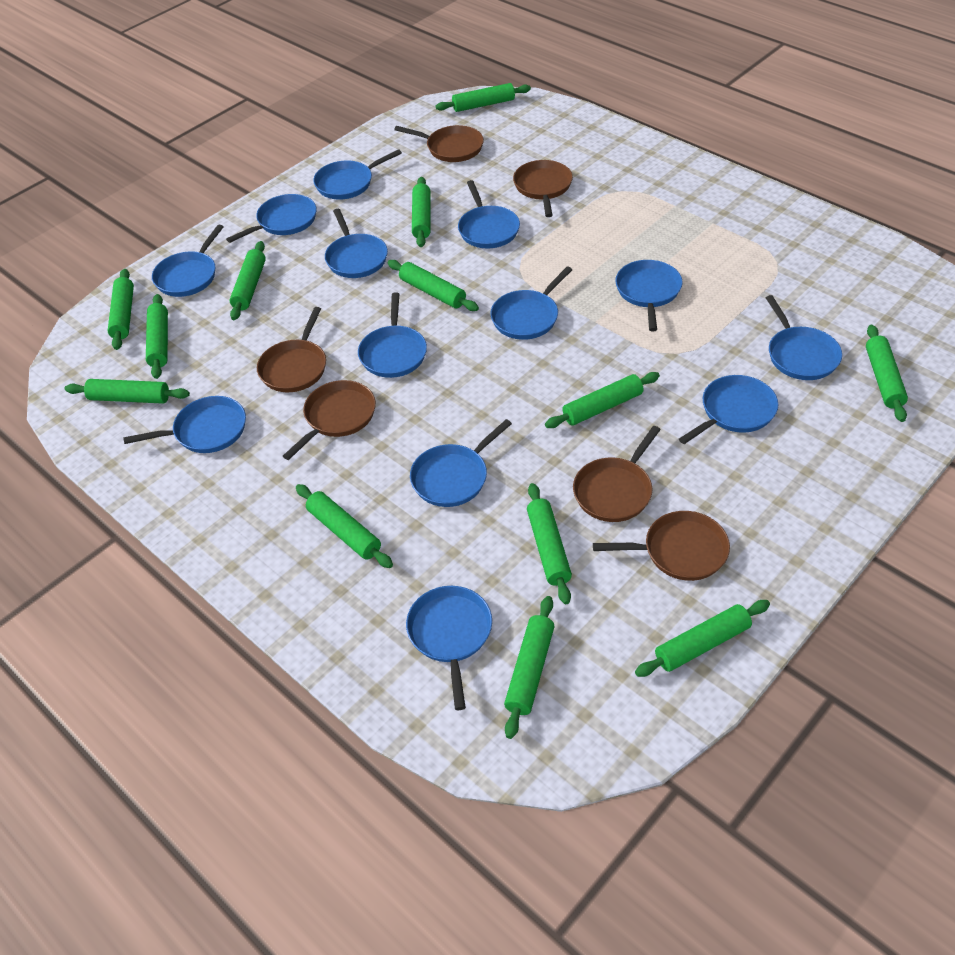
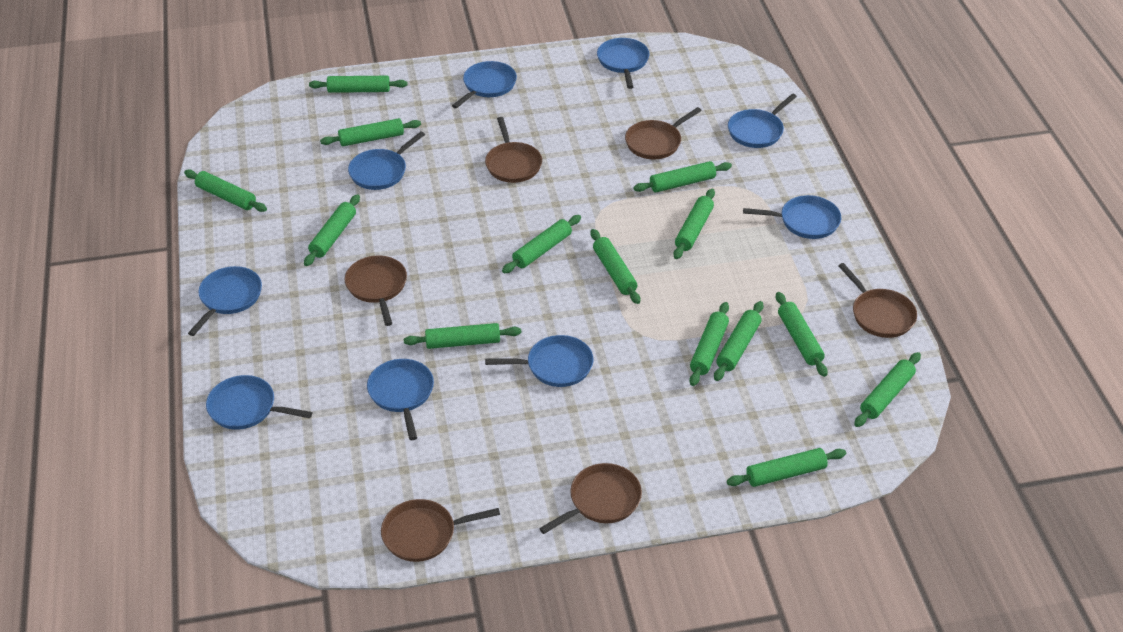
blue pan: 13 -> 9
green rolling pin: 13 -> 14

